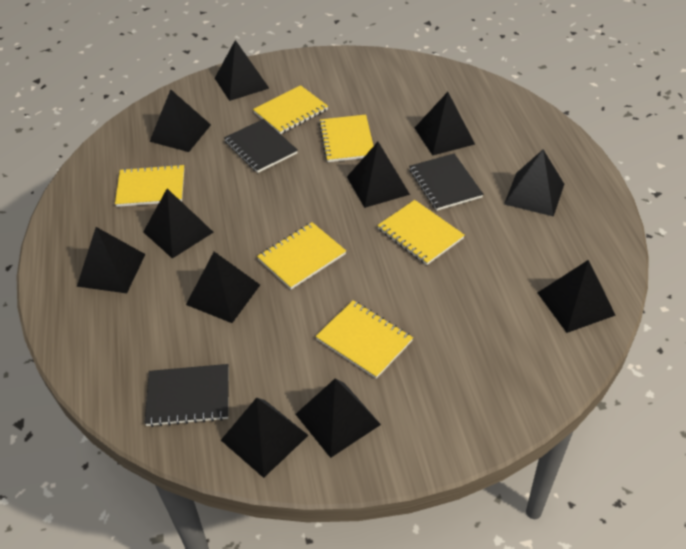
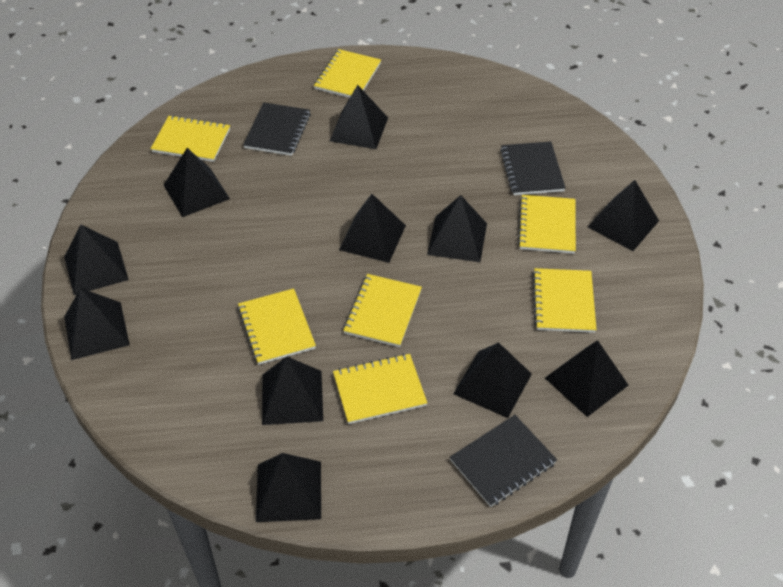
yellow notebook: 6 -> 7

